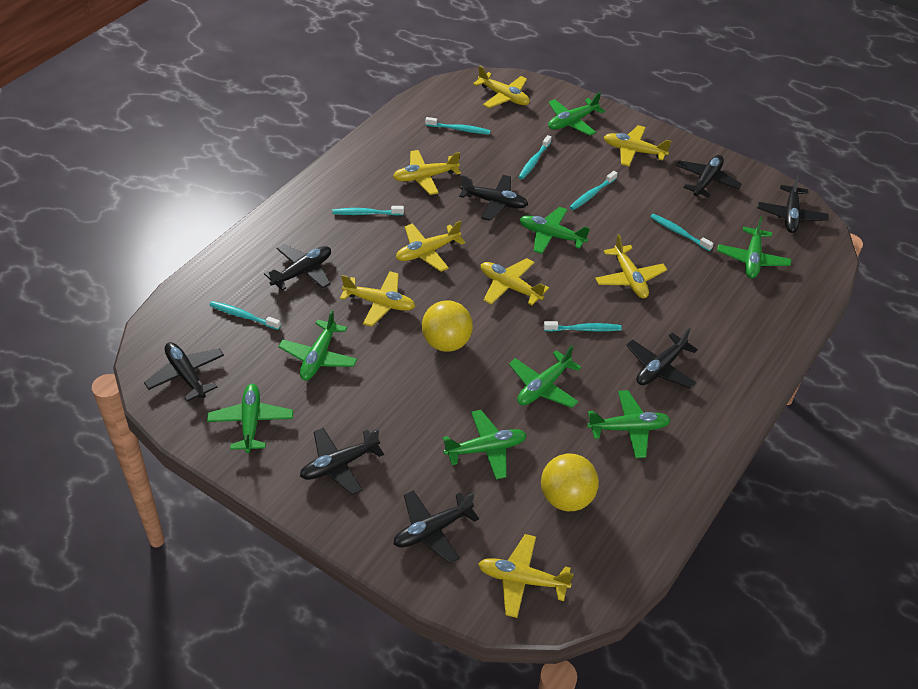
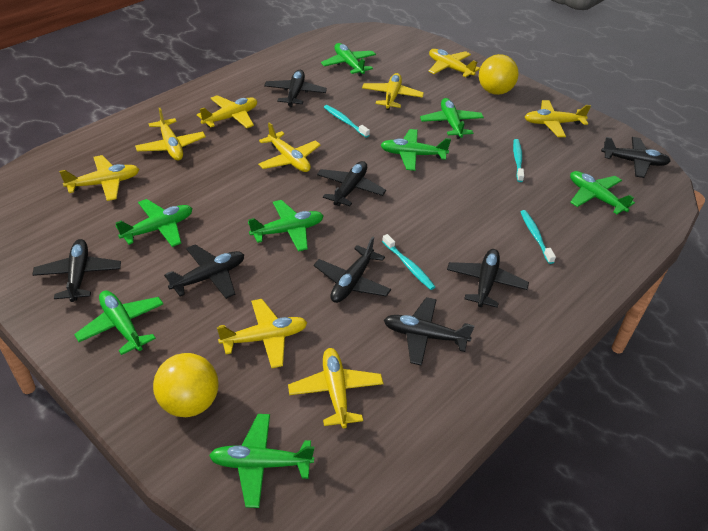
turquoise toothbrush: 7 -> 4
yellow plane: 8 -> 9

